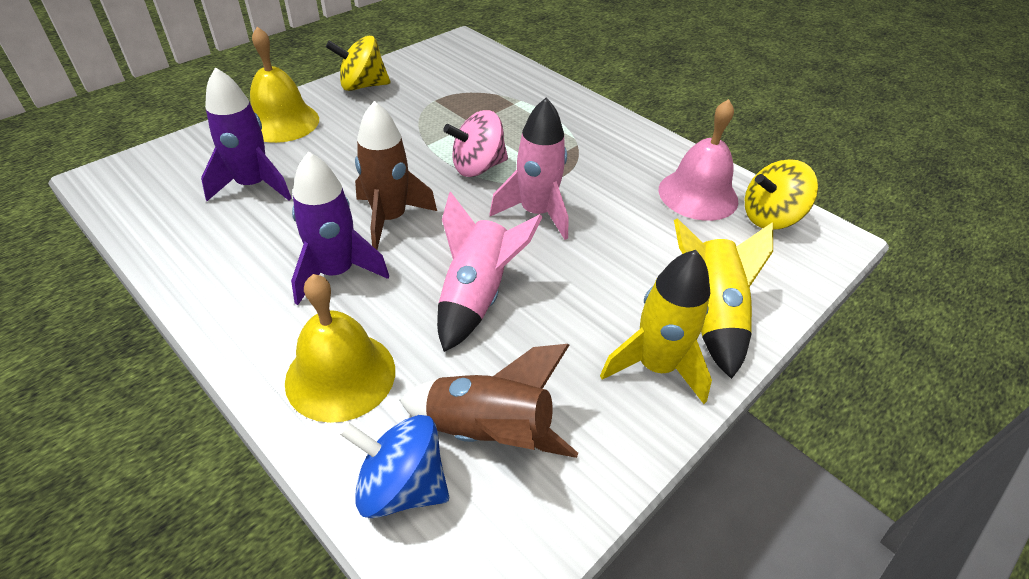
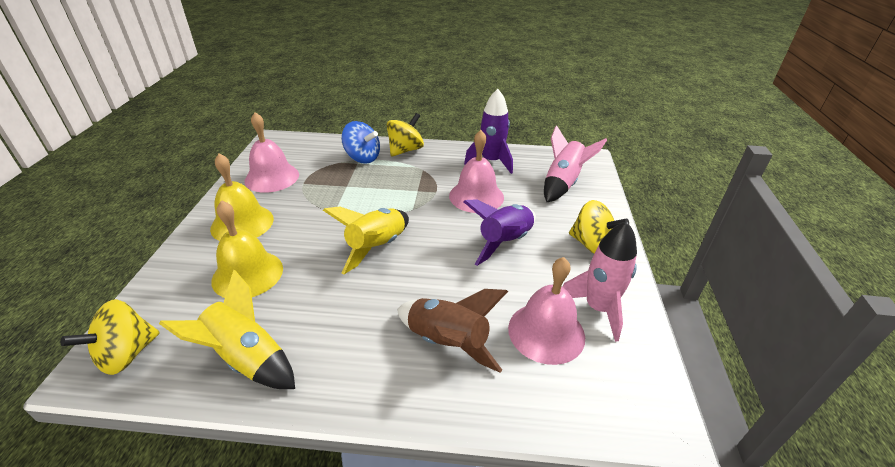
brown rocket: 2 -> 1
pink bell: 1 -> 3
pink spinning top: 1 -> 0
yellow spinning top: 2 -> 3

